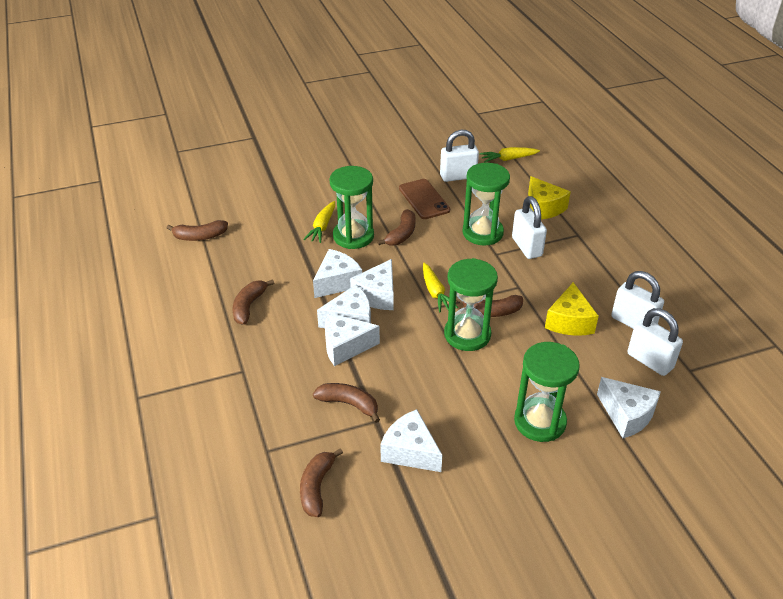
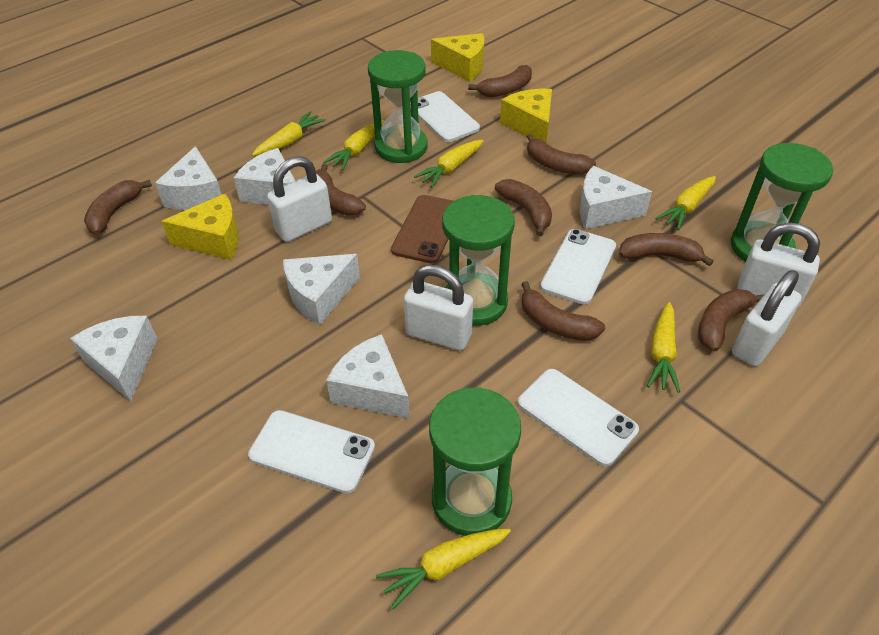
brown banana: 6 -> 8
white phone: 0 -> 4
yellow carrot: 3 -> 6
yellow cheese: 2 -> 3

